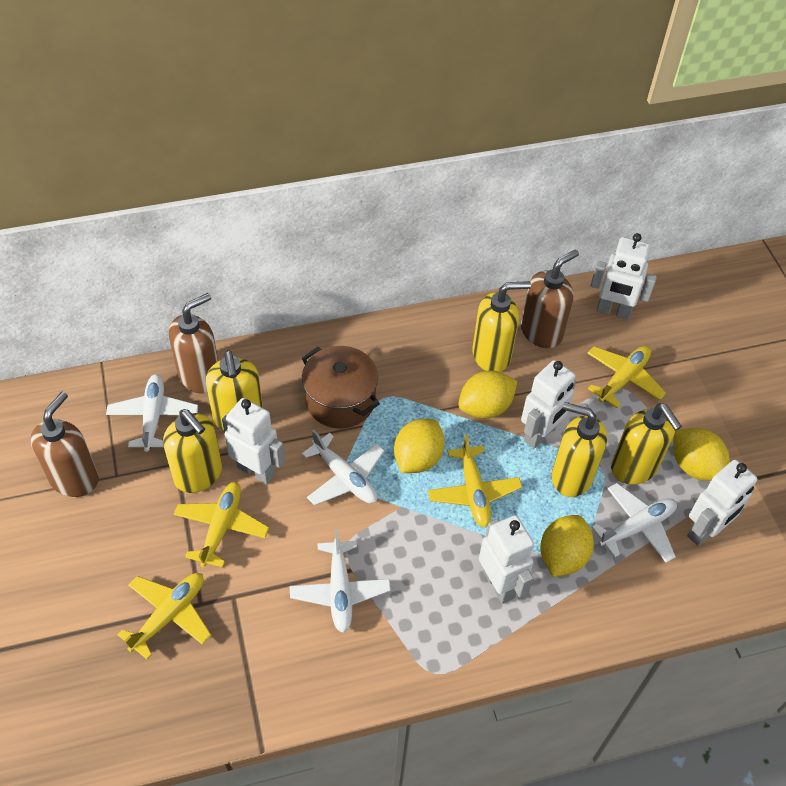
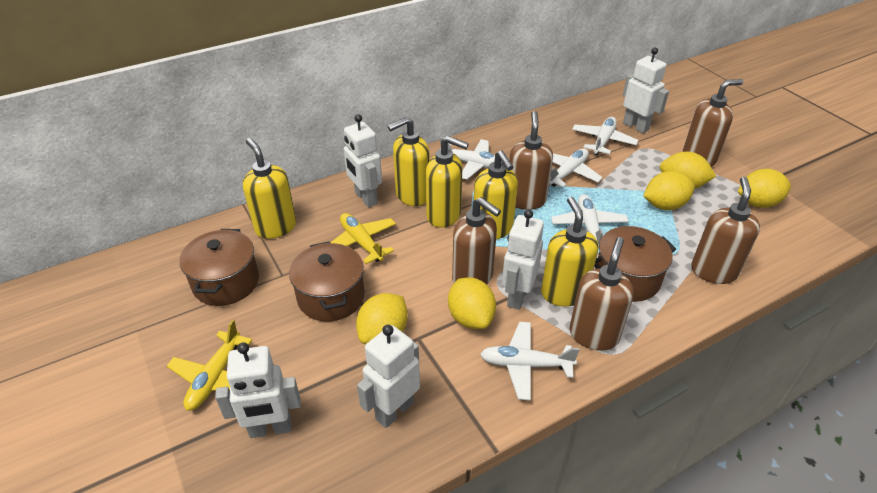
brown pot: 1 -> 3
brown soap dispenser: 3 -> 5
white plane: 4 -> 5
yellow lemon: 4 -> 5
yellow plane: 4 -> 2

